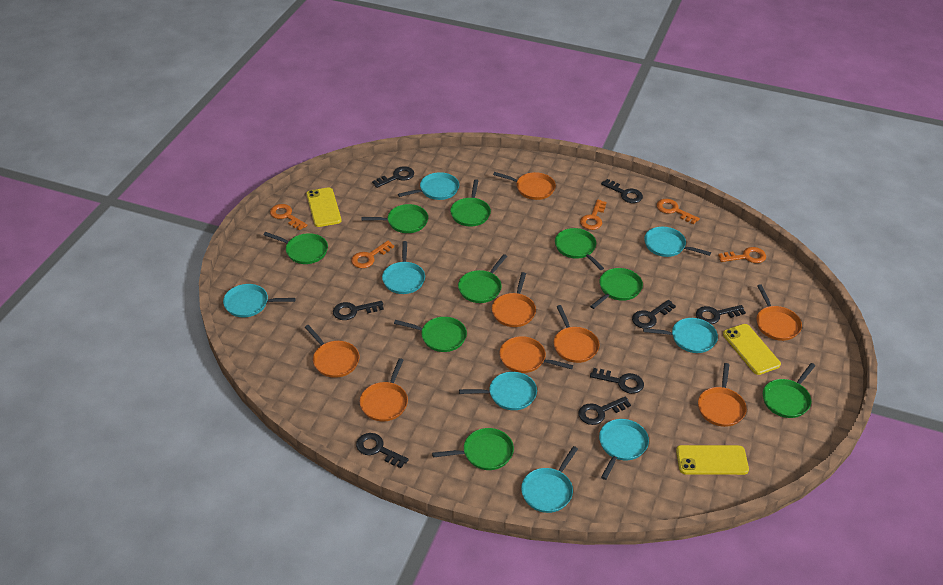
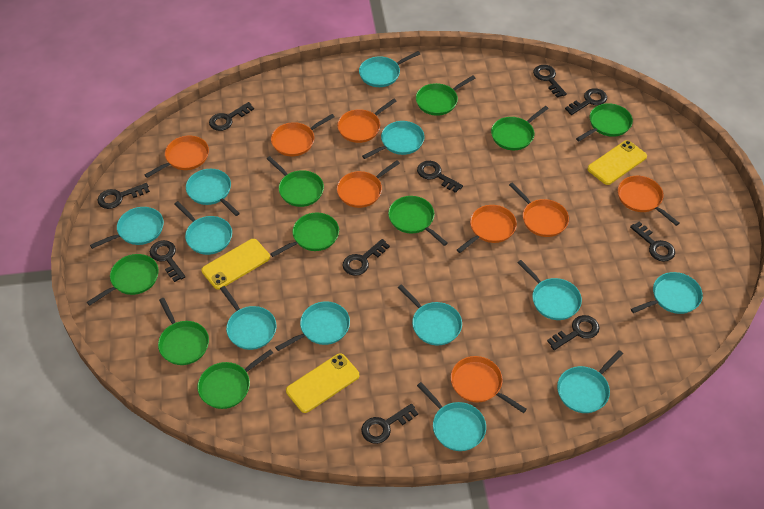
black key: 8 -> 10
orange key: 5 -> 0
turquoise pan: 8 -> 12

